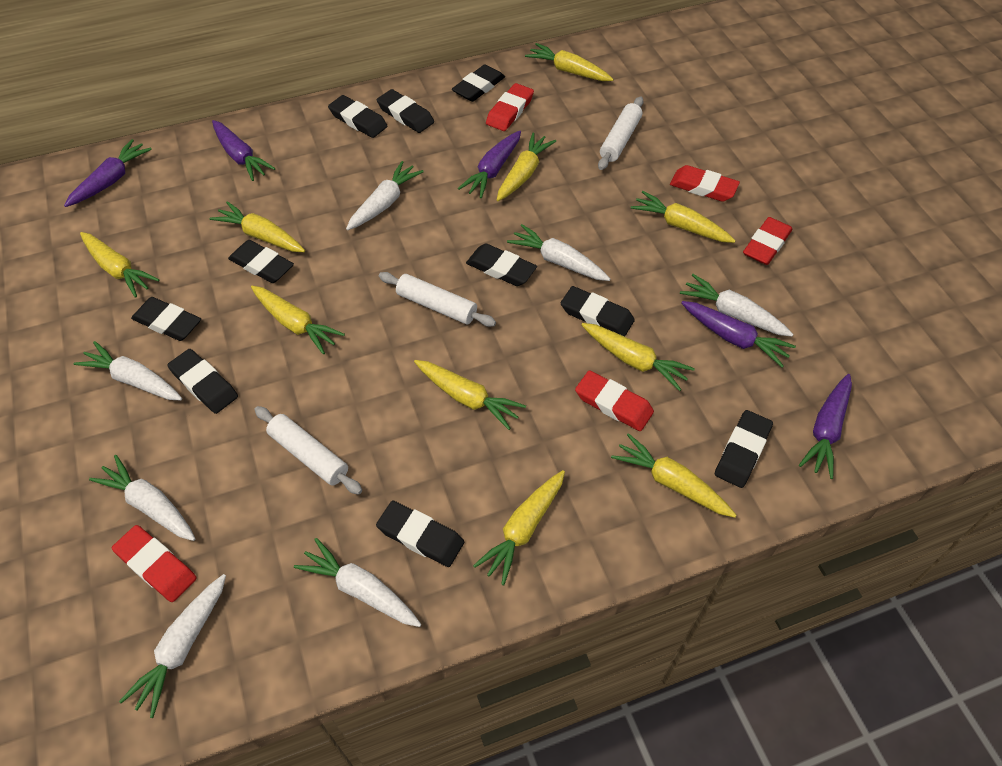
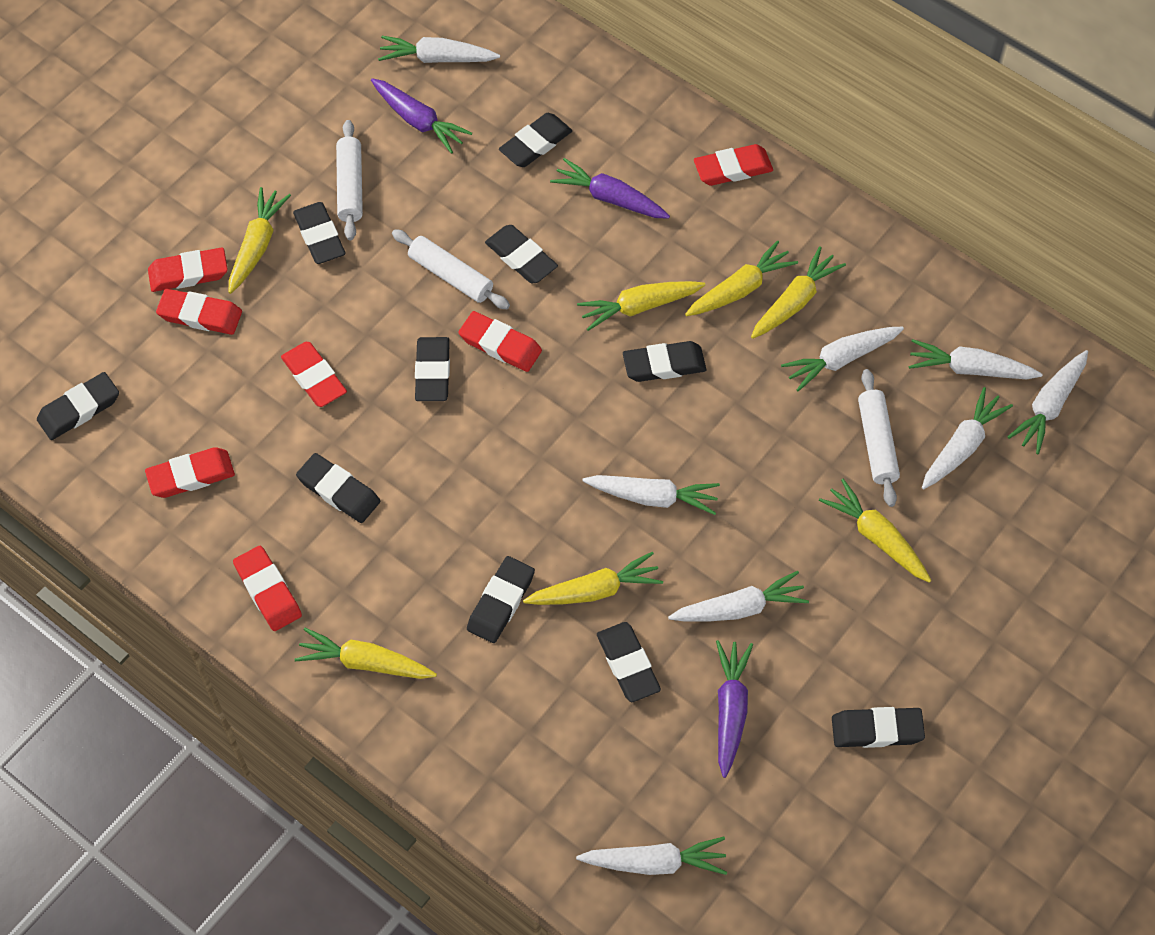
purple carrot: 5 -> 3
red eraser: 5 -> 7
white carrot: 7 -> 8
yellow carrot: 10 -> 7

